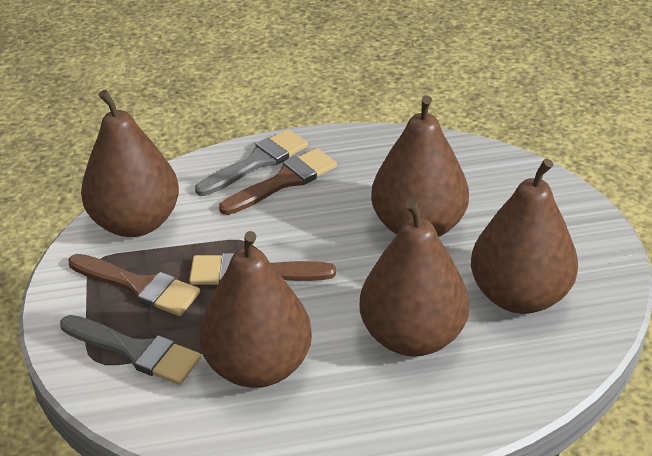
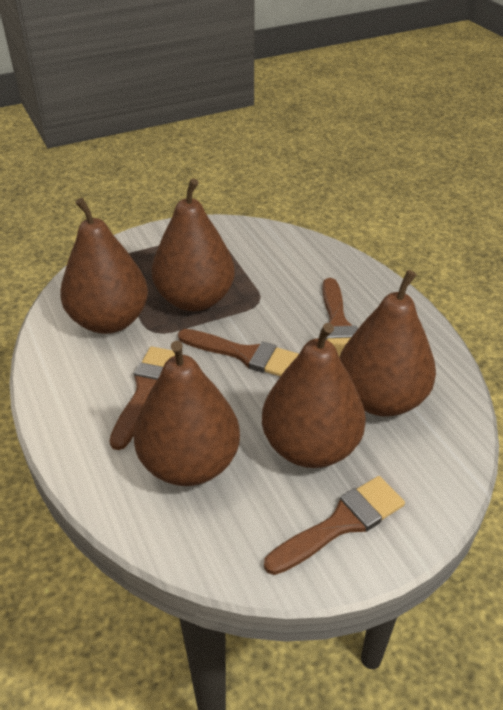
brown brush: 3 -> 4
grey brush: 2 -> 0

